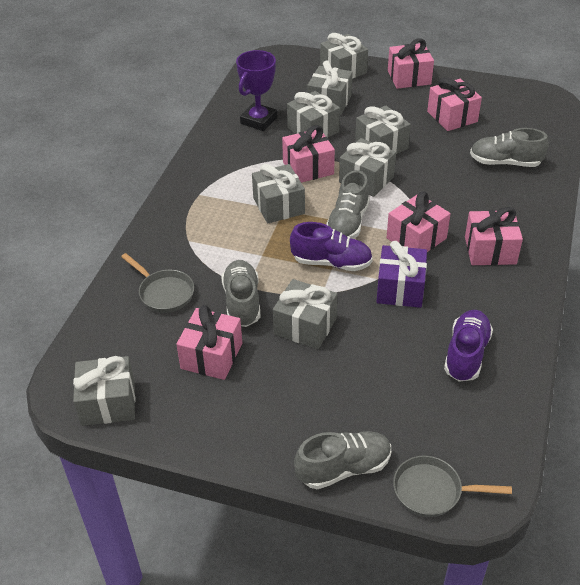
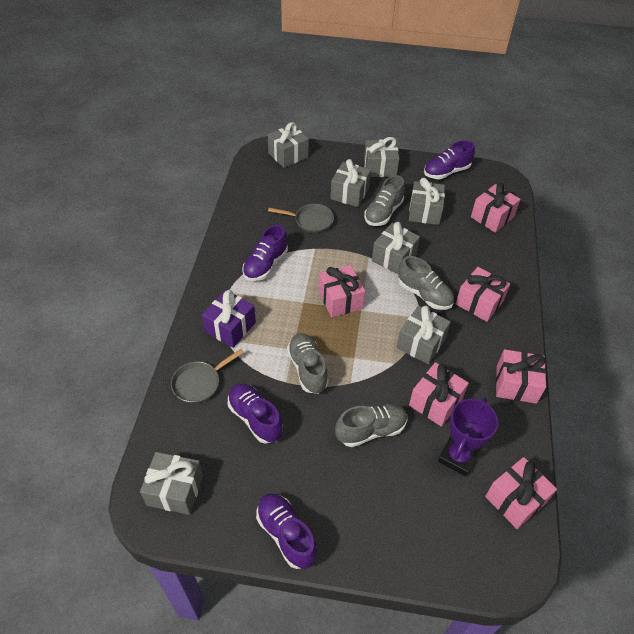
grey gift: 8 -> 7
purple shoe: 2 -> 4

